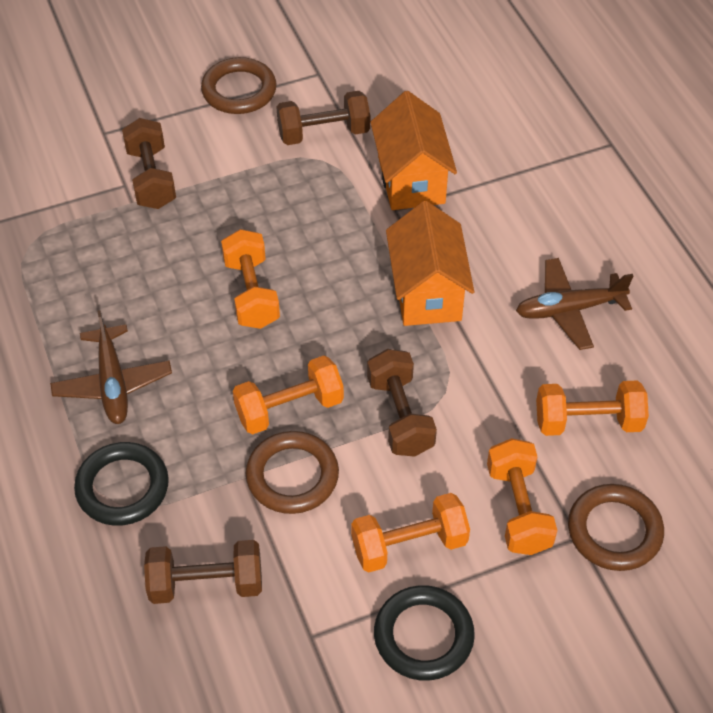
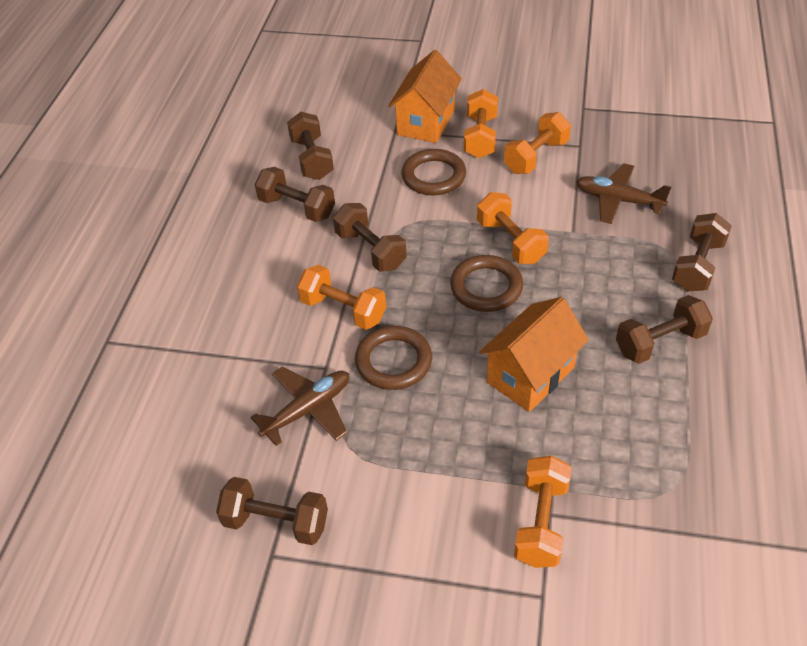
black ring: 2 -> 0
brown dumbbell: 4 -> 6

